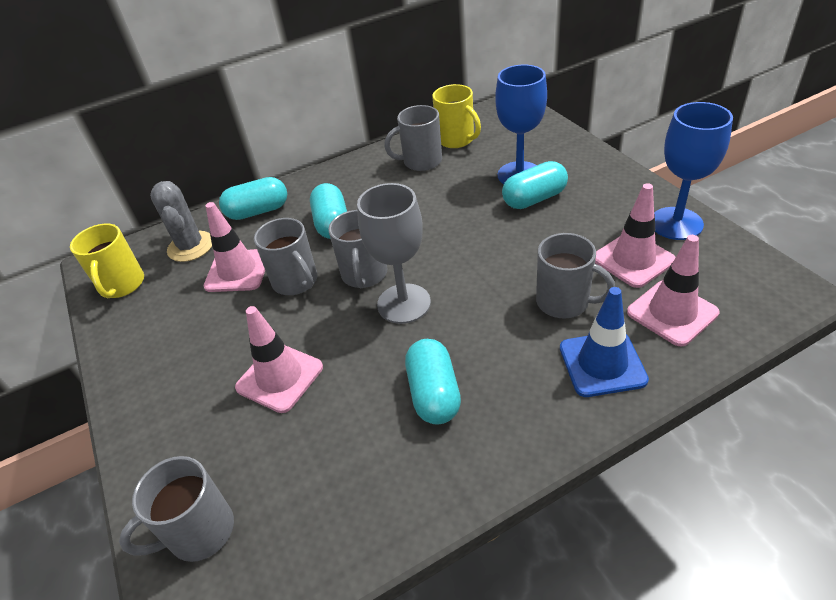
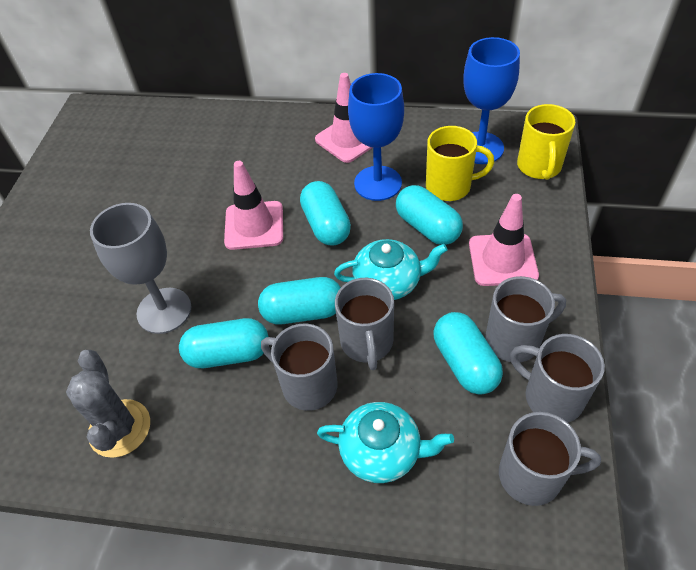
blue traffic cone: 1 -> 0
pink traffic cone: 4 -> 3
turquoise capsule: 4 -> 5
turquoise teapot: 0 -> 2

